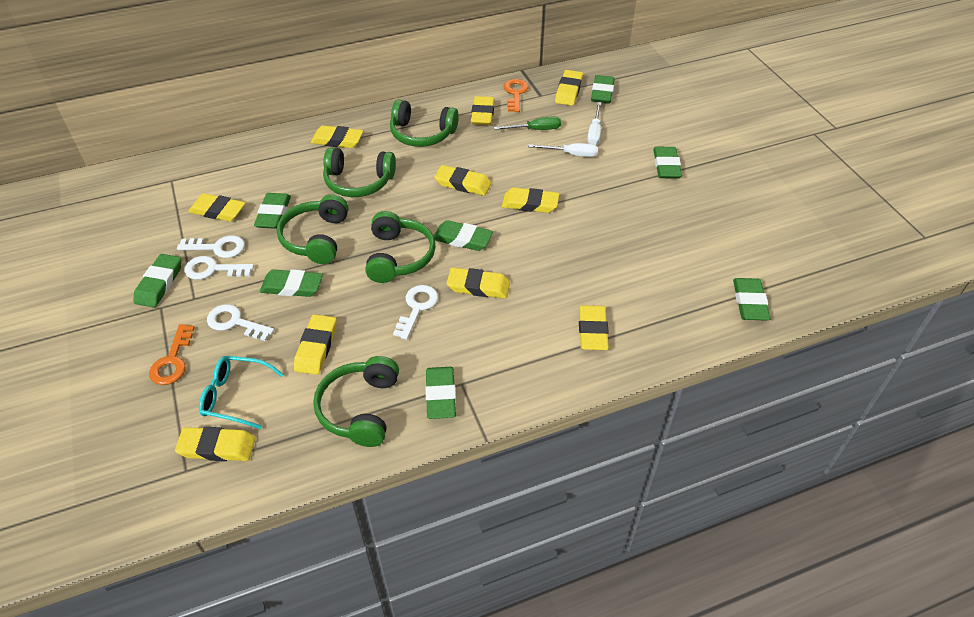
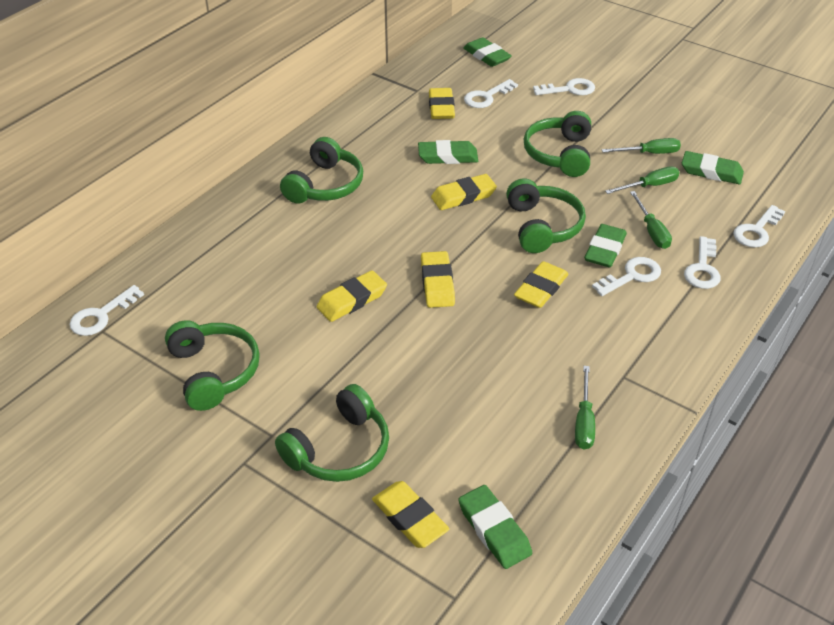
green eraser: 8 -> 5
green screwdriver: 1 -> 4
orange key: 2 -> 0
turquoise glasses: 1 -> 0
white key: 4 -> 6
white screwdriver: 2 -> 0
yellow eraser: 10 -> 6

